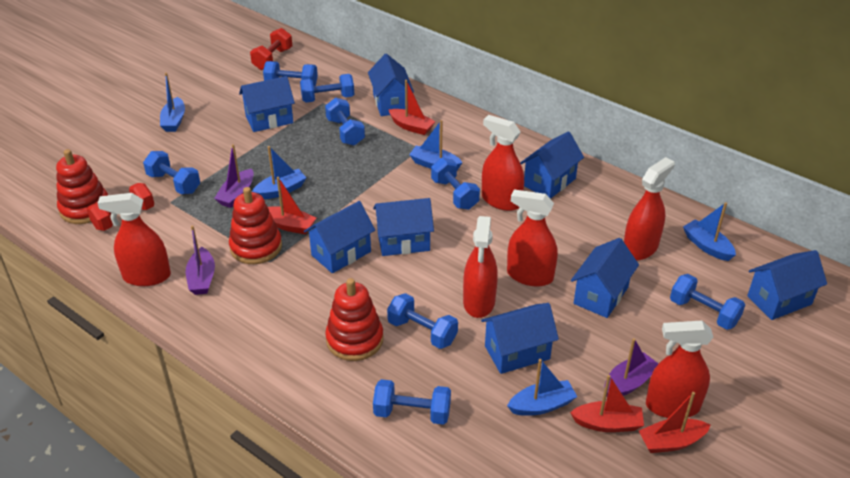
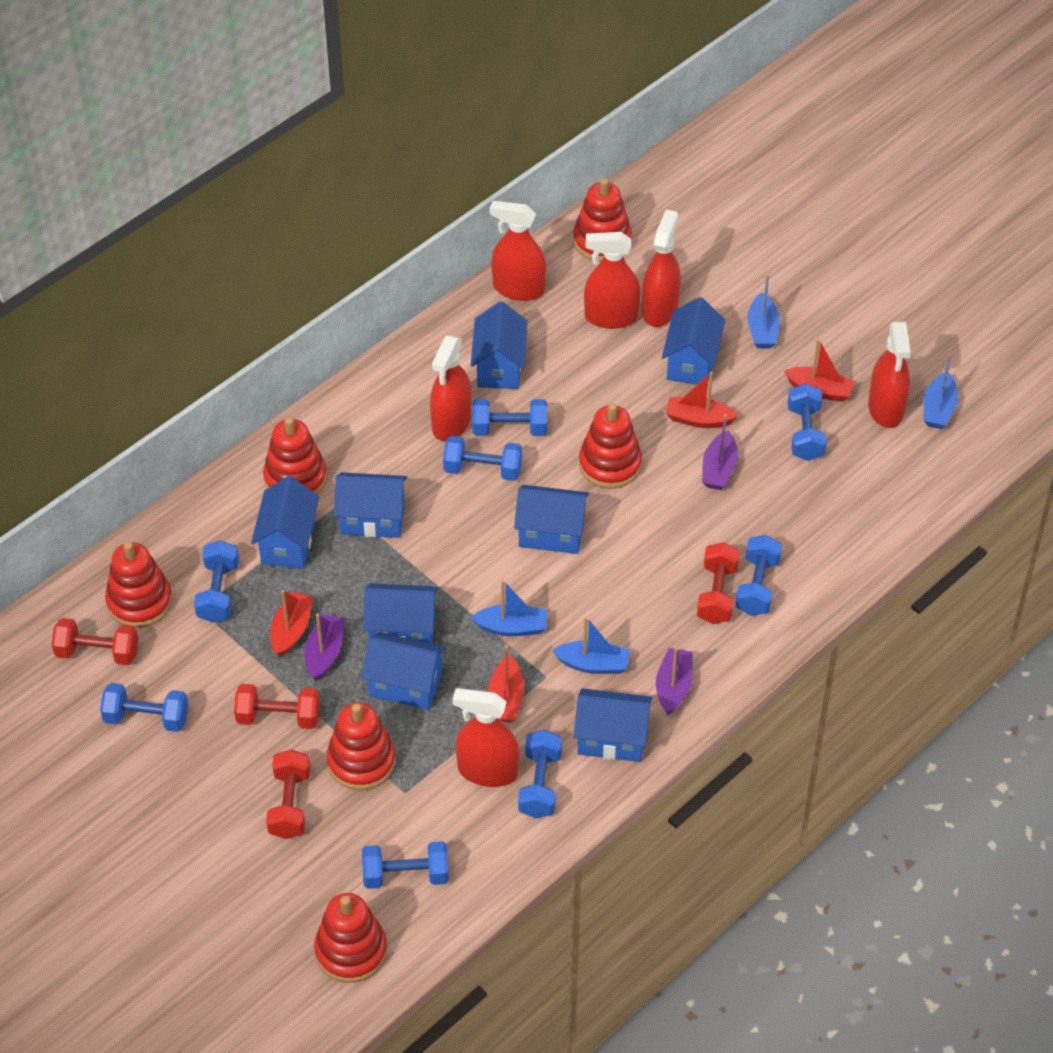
blue boat: 5 -> 4
red dumbbell: 2 -> 4
red stacking toy: 3 -> 6

